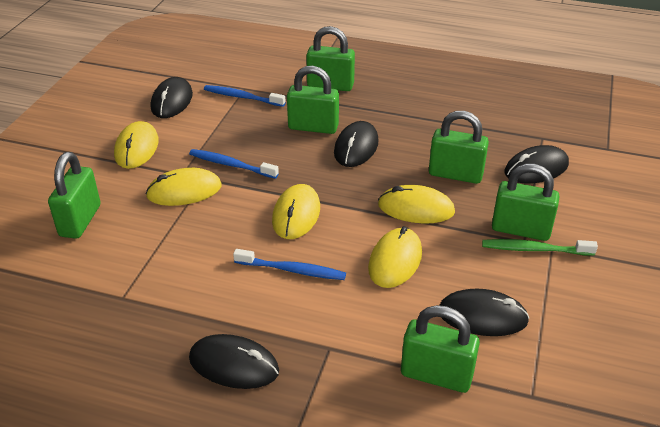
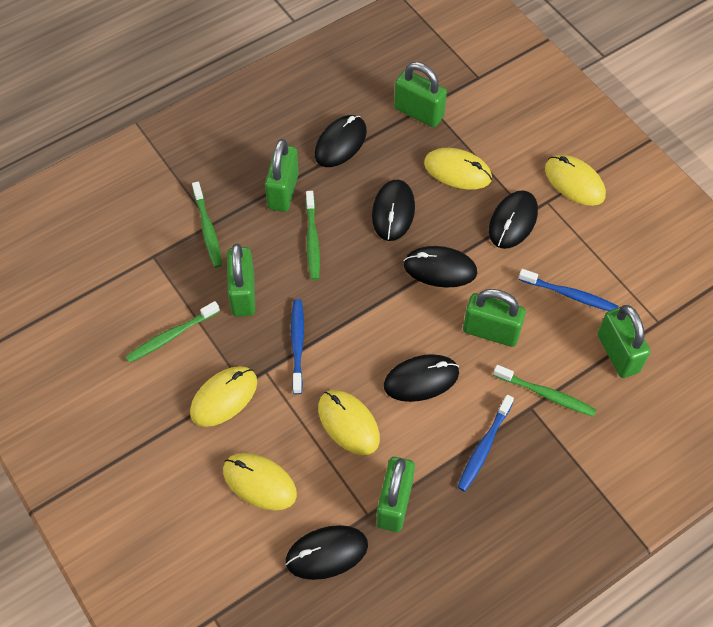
black mouse: 5 -> 6
green toothbrush: 1 -> 4

